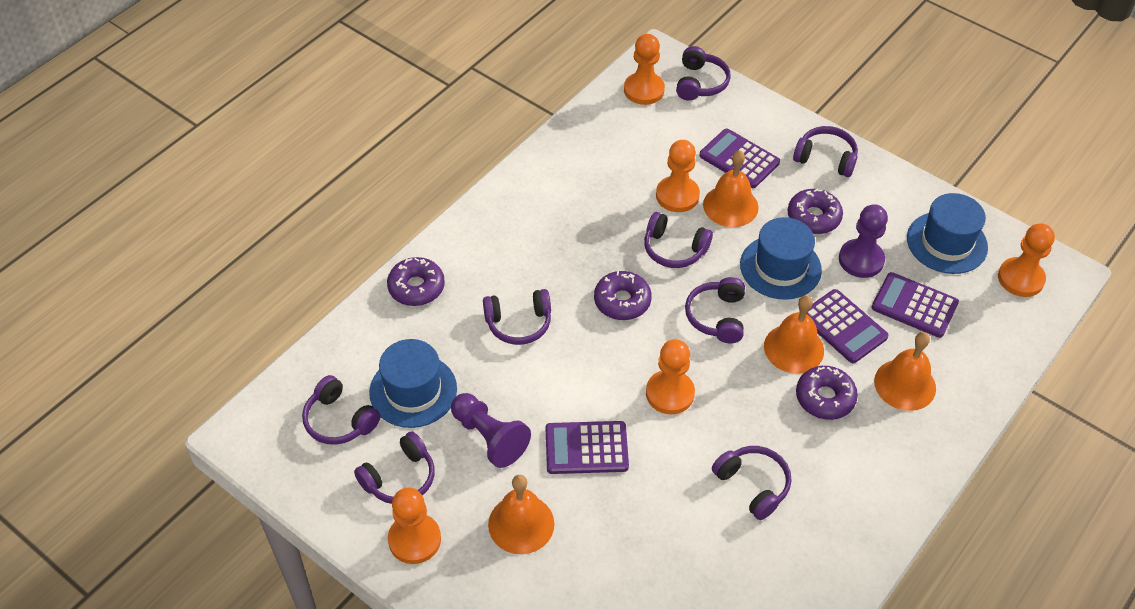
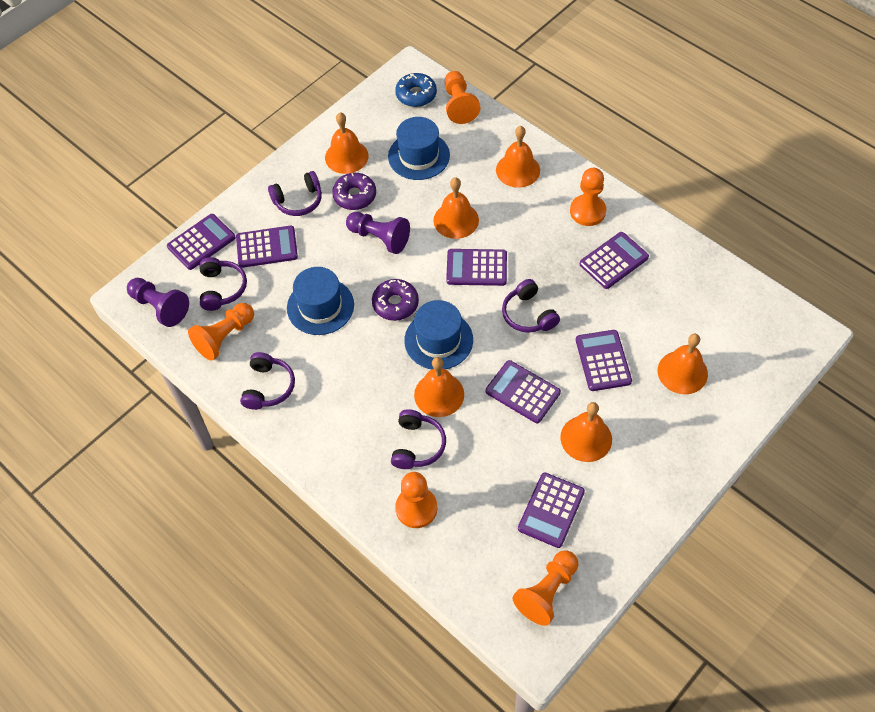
blue donut: 0 -> 1
orange bell: 4 -> 6
purple calculator: 4 -> 7
purple donut: 4 -> 2
purple headphones: 8 -> 5

